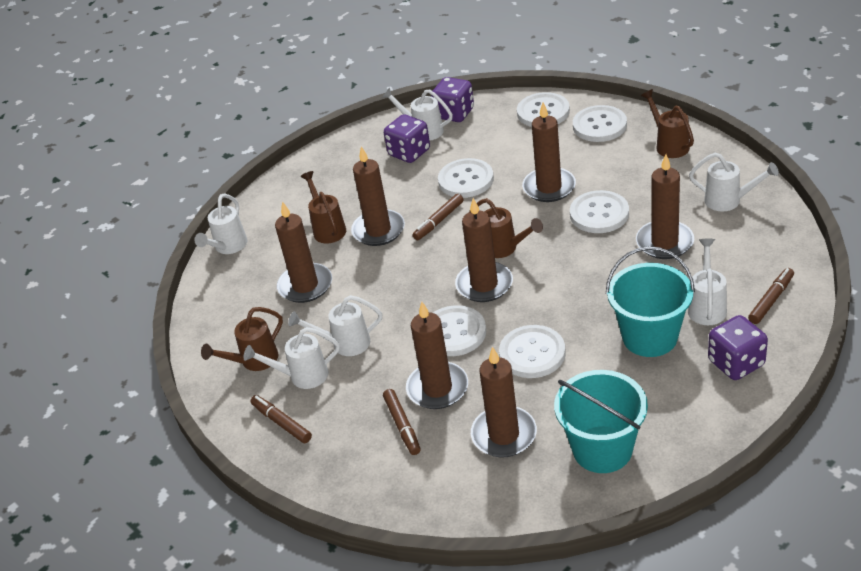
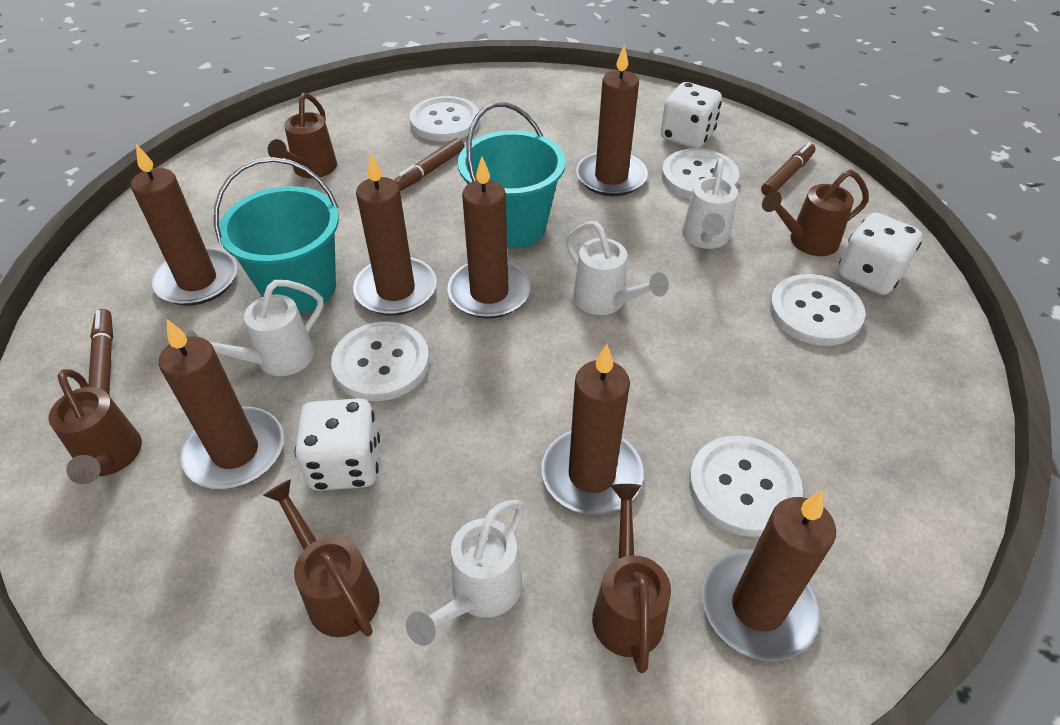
brown marker: 4 -> 3
brown watering can: 4 -> 5
purple dice: 3 -> 0
white button: 6 -> 5
white dice: 0 -> 3
white watering can: 6 -> 4

